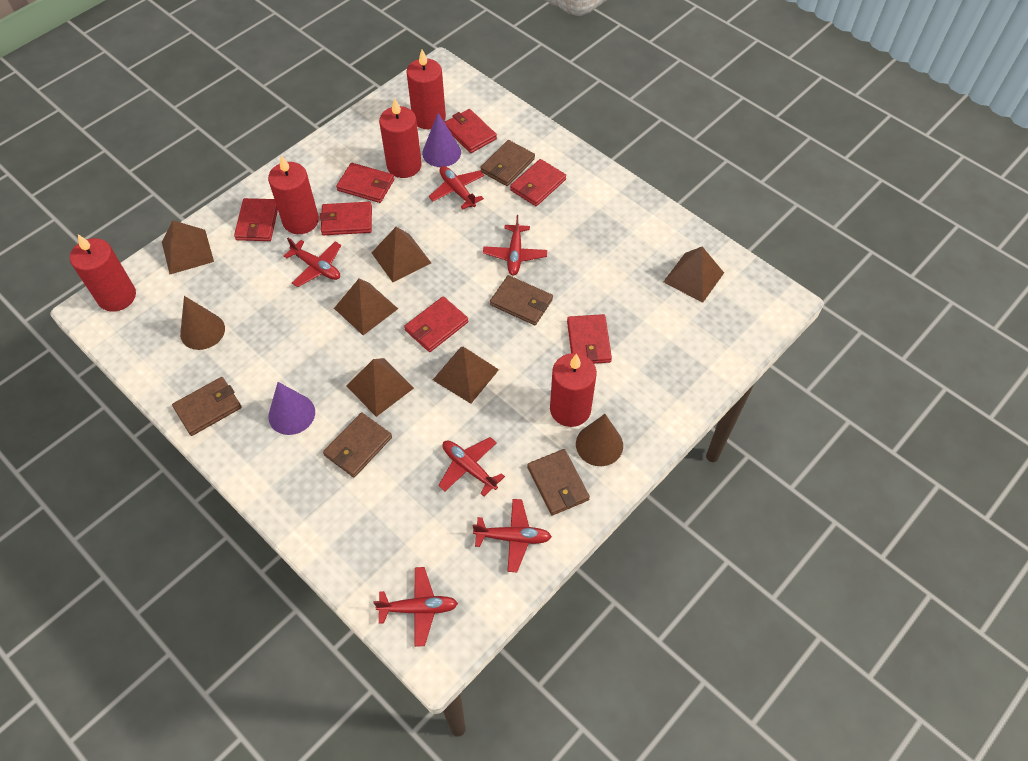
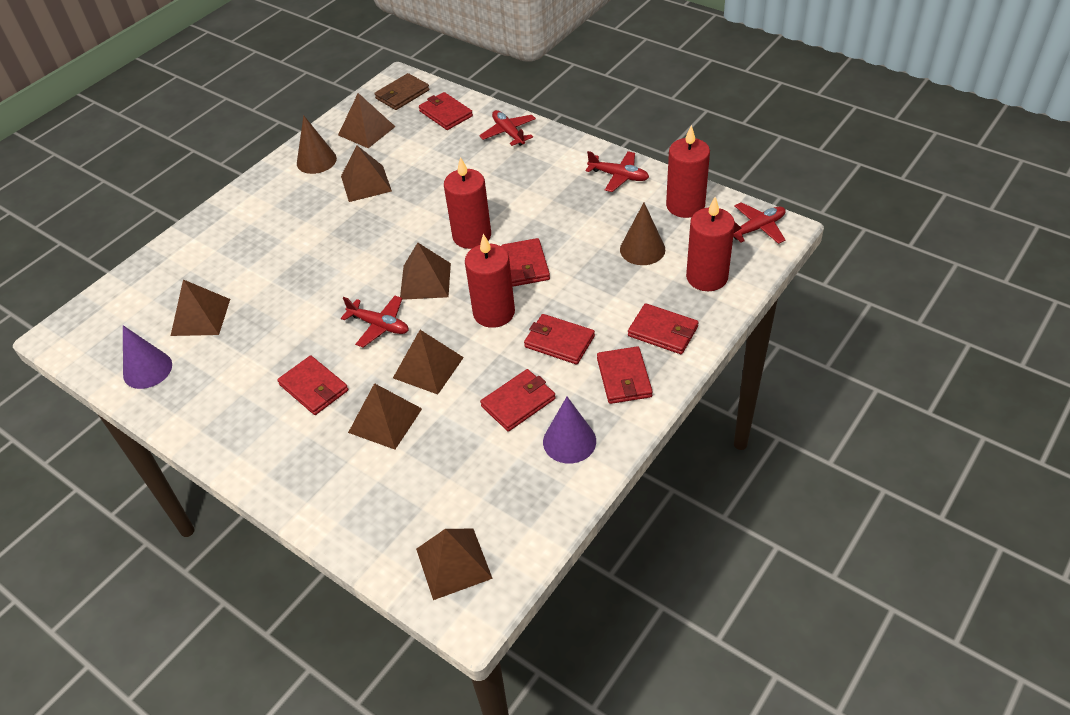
brown pyramid: 6 -> 7
brown wallet: 5 -> 1
red candle: 5 -> 4
red plane: 6 -> 4

